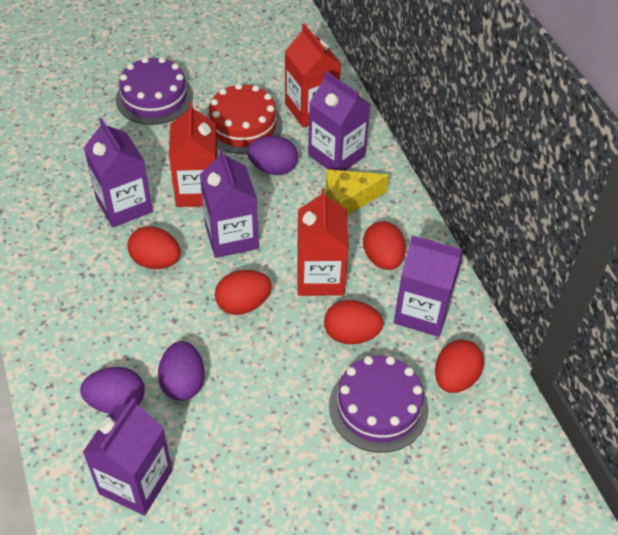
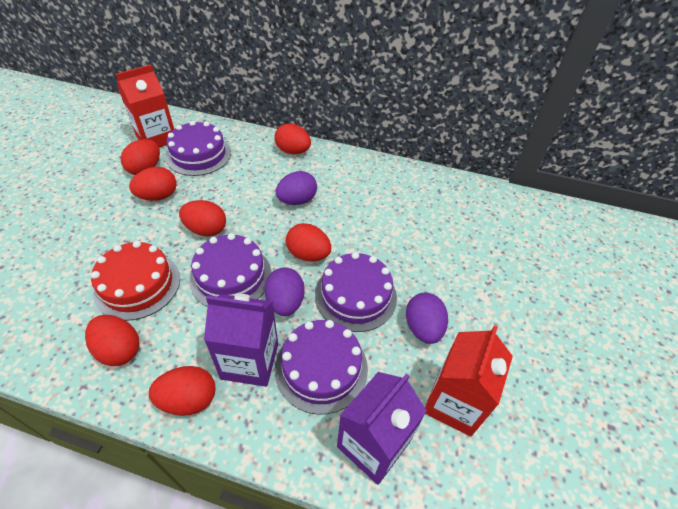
purple cake: 2 -> 4
purple carton: 5 -> 2
red carton: 3 -> 2
red egg: 5 -> 7
yellow cheese: 1 -> 0

